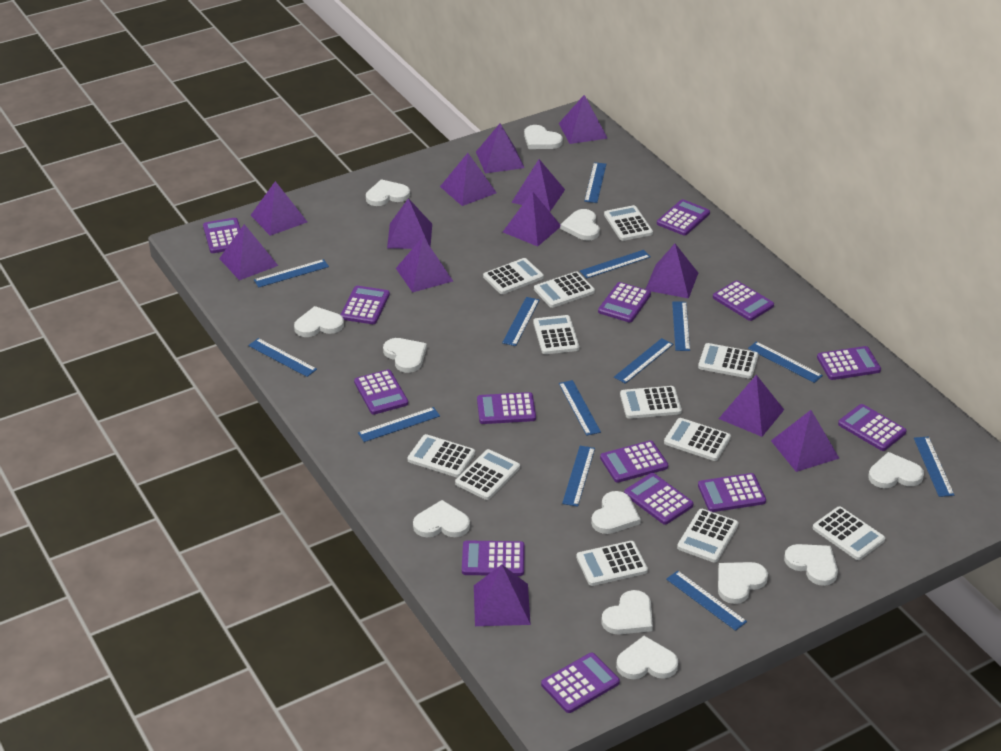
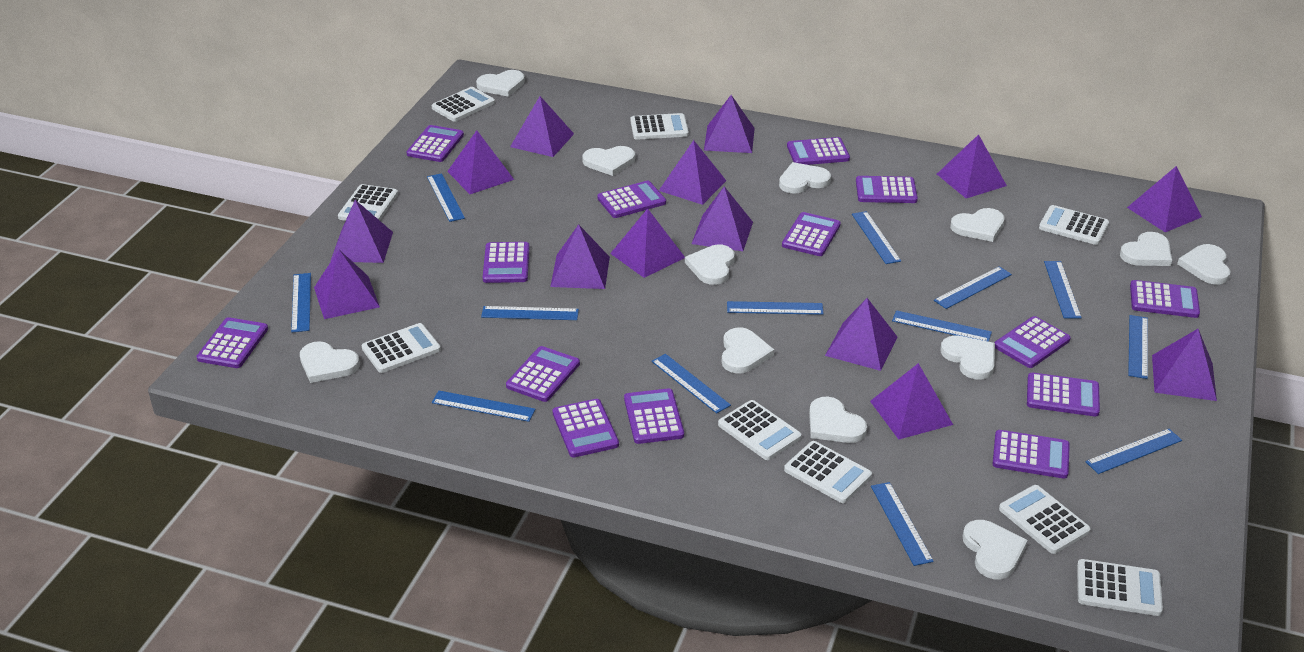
purple pyramid: 13 -> 14
white calculator: 12 -> 9

